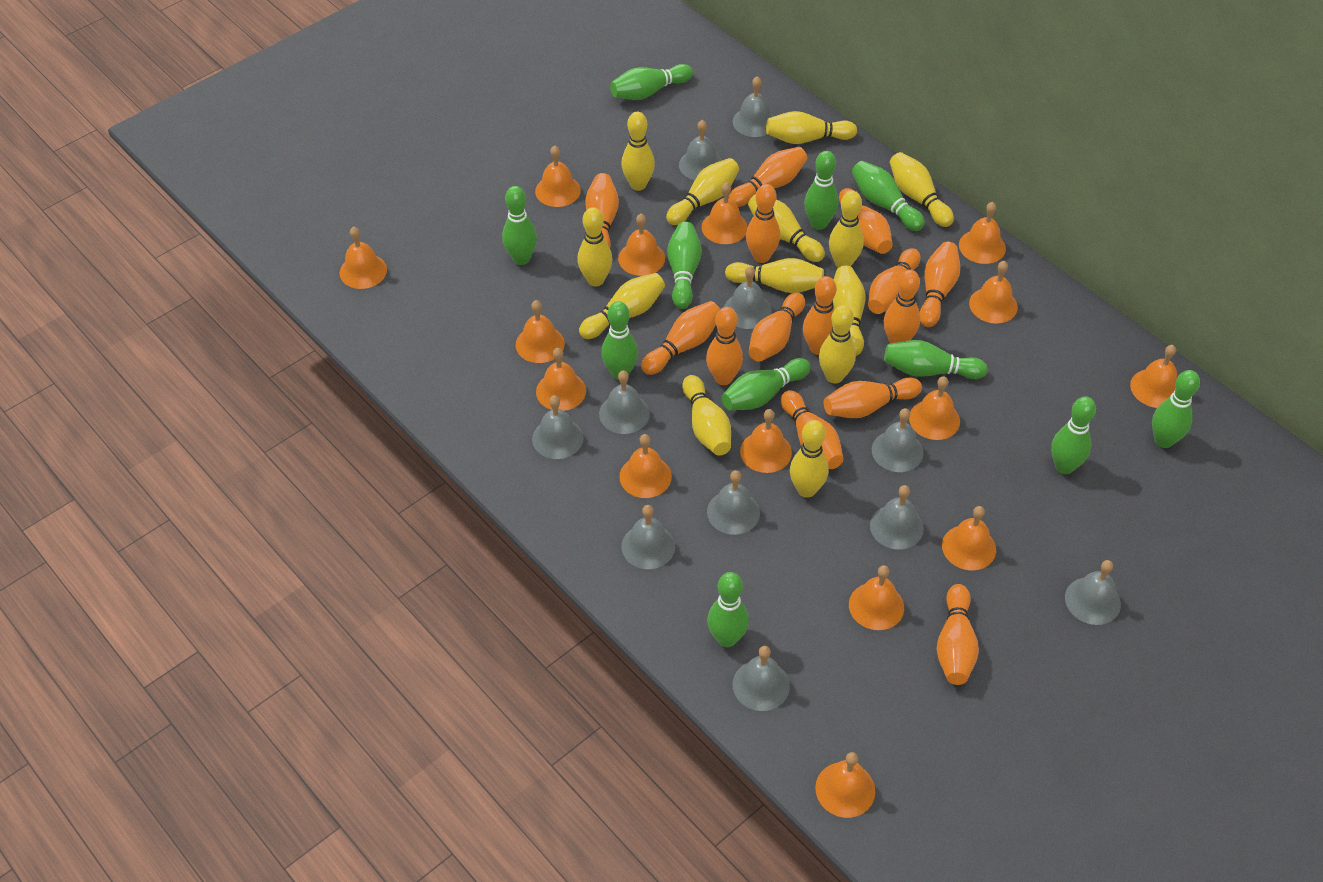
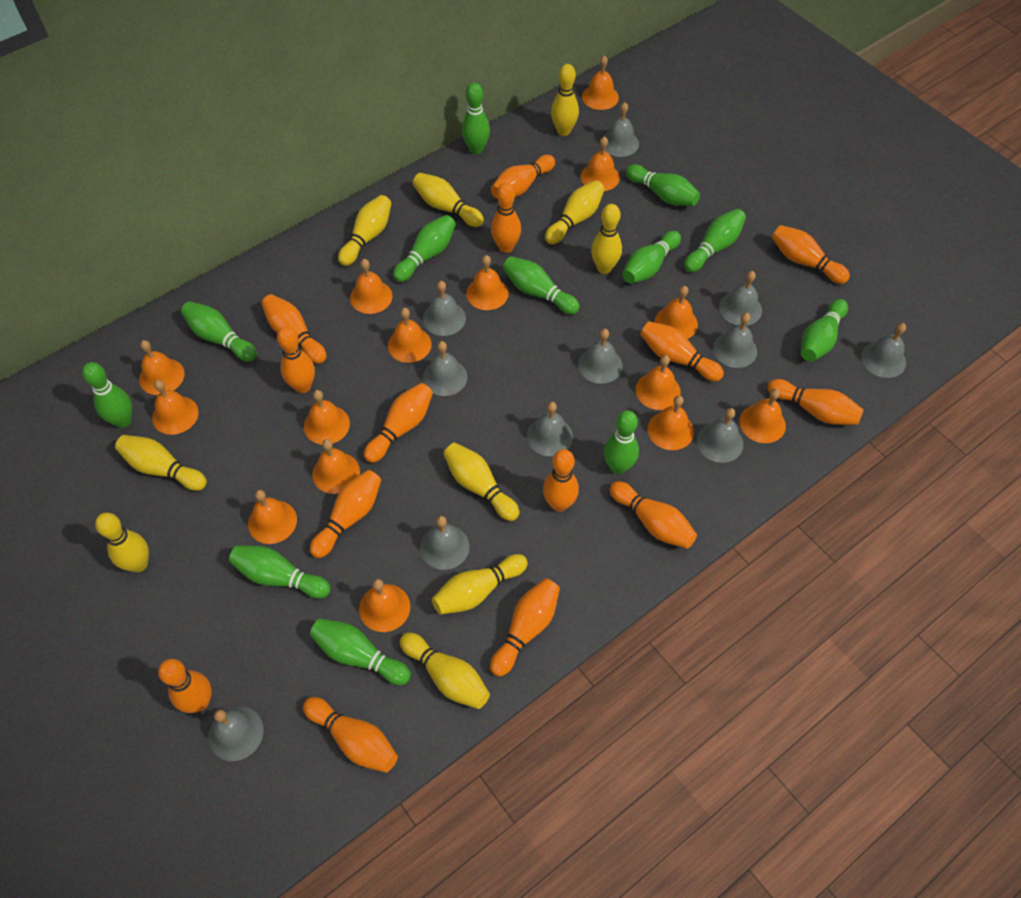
green bowling pin: 11 -> 12
yellow bowling pin: 13 -> 10

